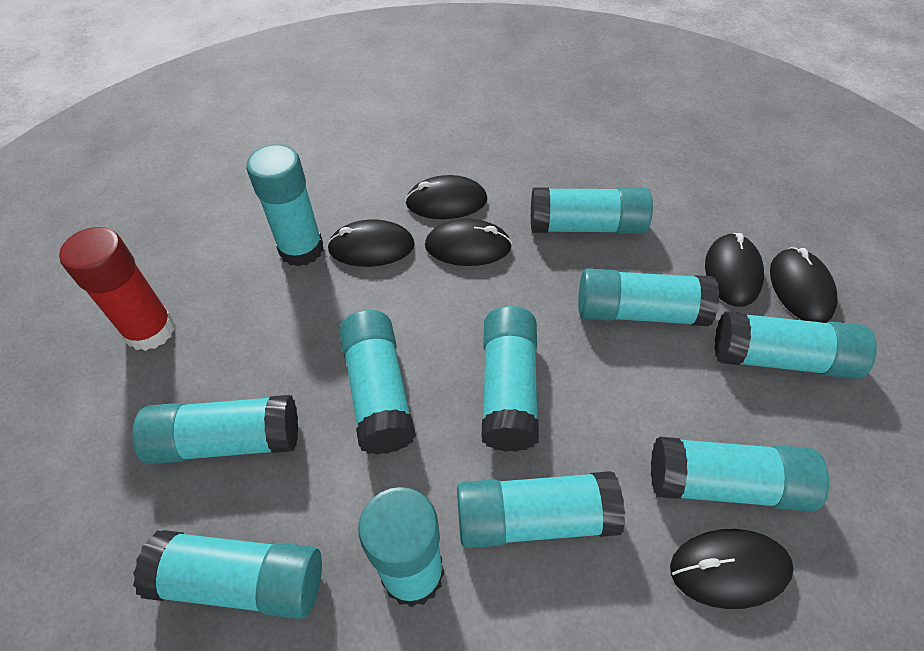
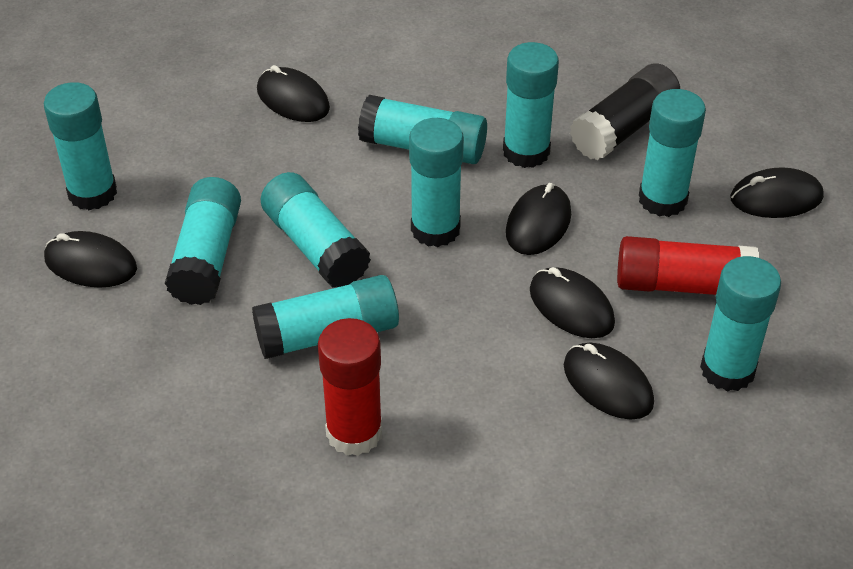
black glue stick: 0 -> 1
red glue stick: 1 -> 2
turquoise glue stick: 11 -> 9

